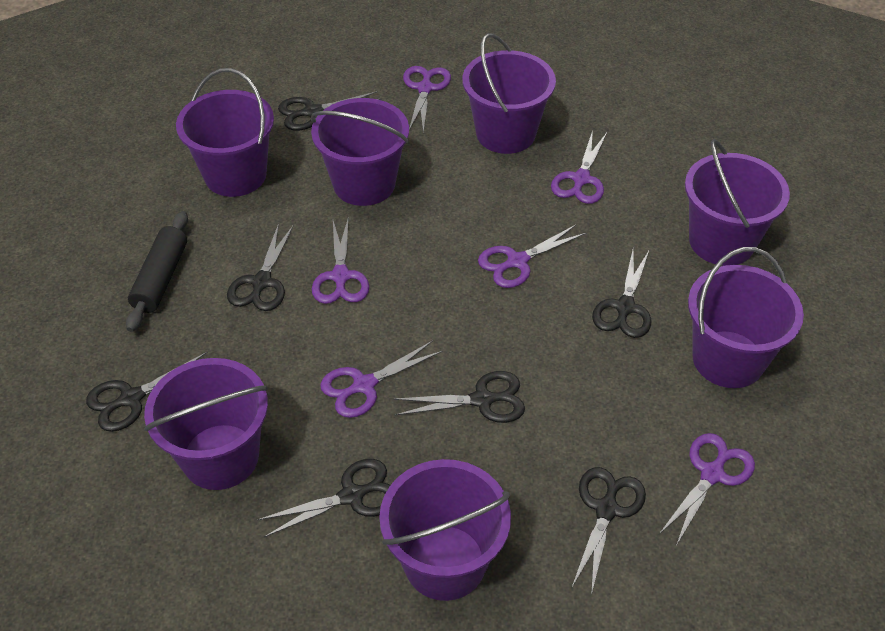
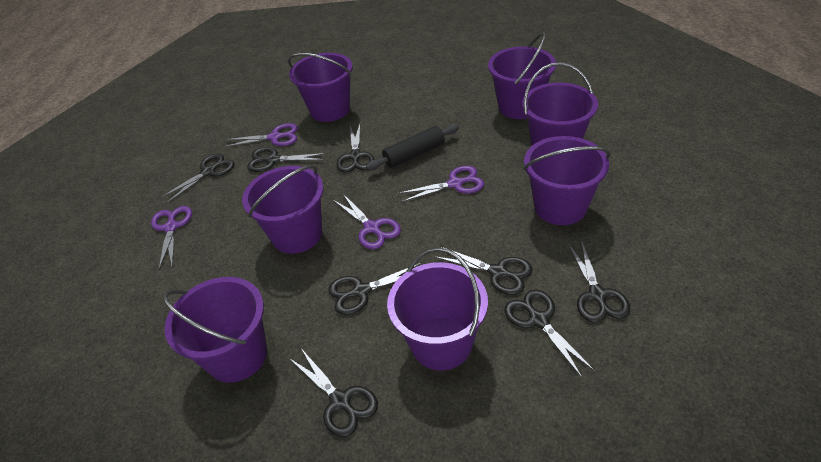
black scissors: 7 -> 8
purple scissors: 6 -> 4

